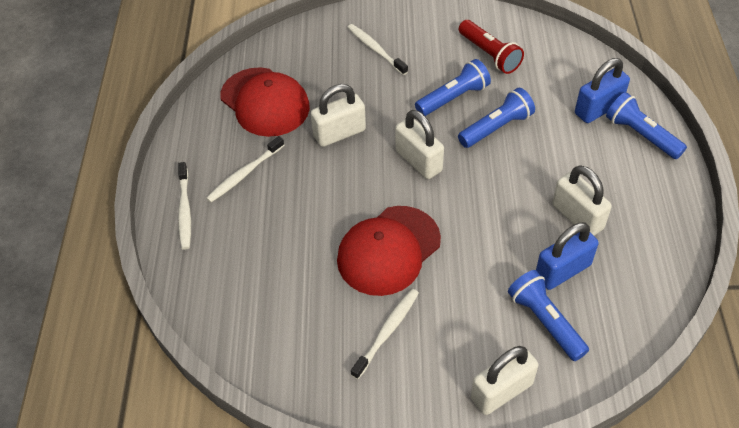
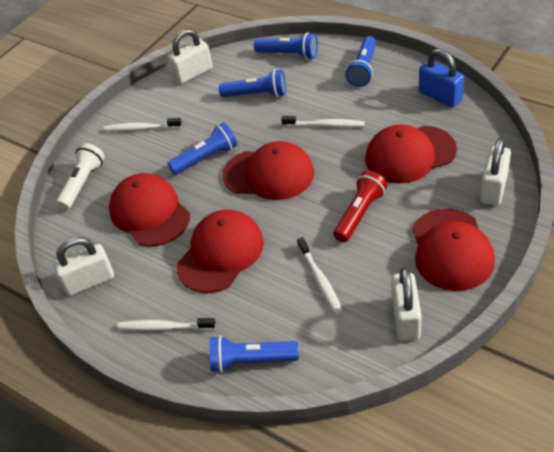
blue flashlight: 4 -> 5
blue padlock: 2 -> 1
red cap: 2 -> 5
white flashlight: 0 -> 1

